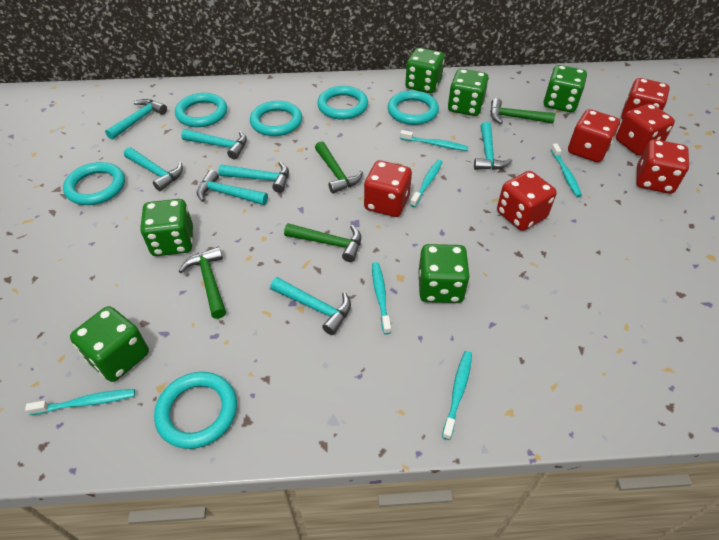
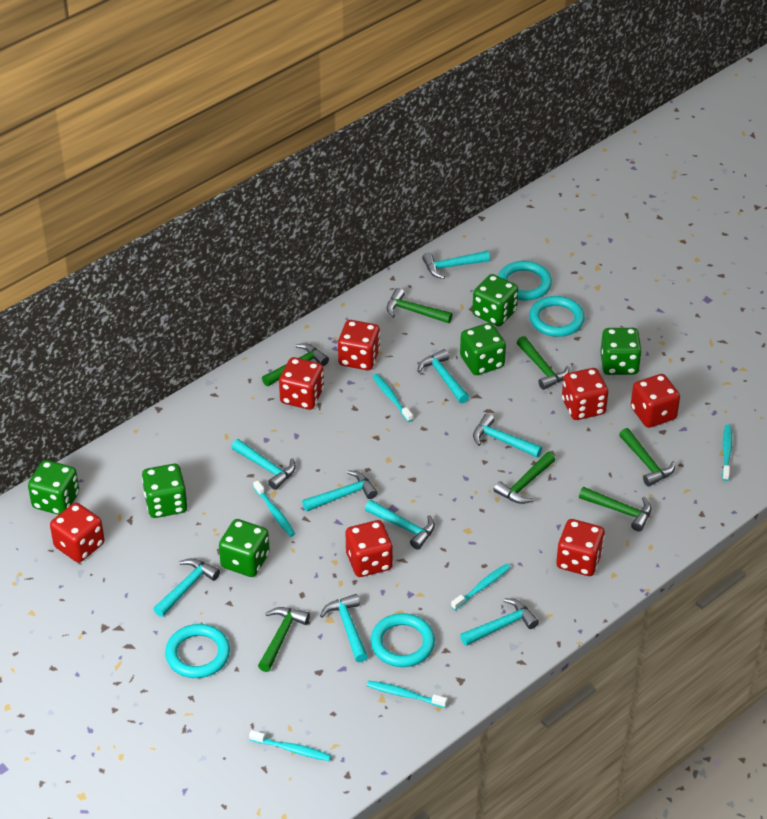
green hammer: 4 -> 7
red dice: 6 -> 7
turquoise hammer: 7 -> 9
turquoise ring: 6 -> 4

